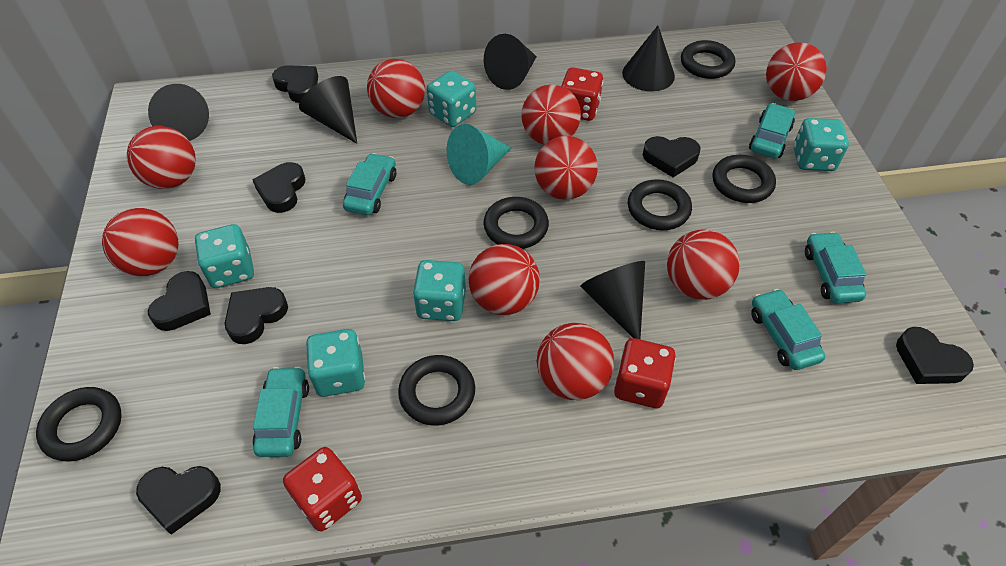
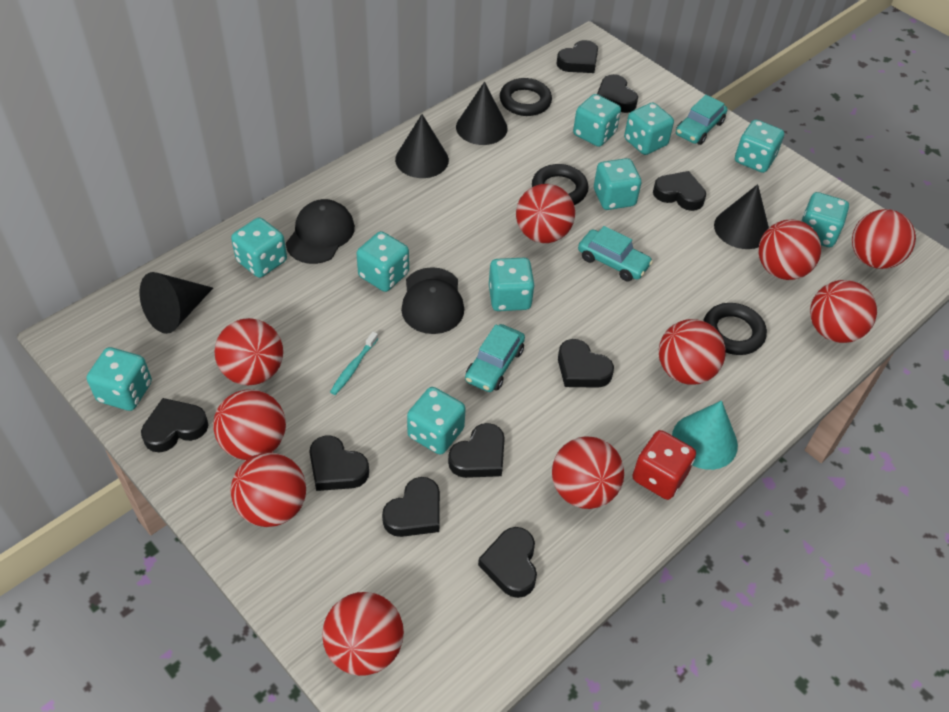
black cap: 0 -> 2
black cone: 5 -> 4
black heart: 7 -> 9
black ring: 6 -> 3
red ball: 9 -> 10
red dice: 3 -> 1
turquoise car: 5 -> 3
turquoise dice: 5 -> 10
turquoise toothbrush: 0 -> 1

